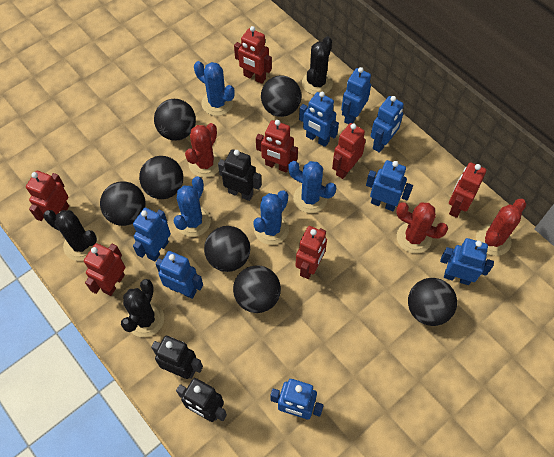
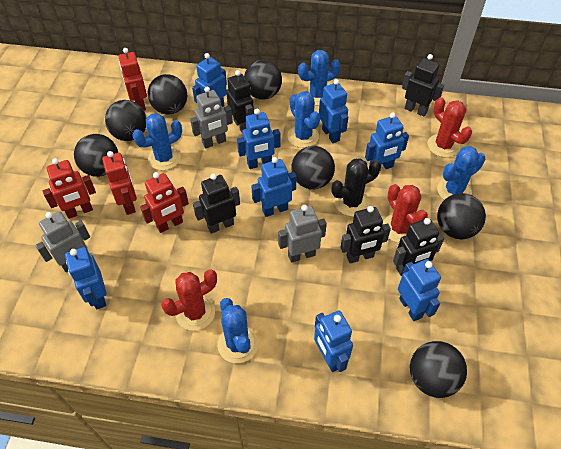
black cactus: 3 -> 1
black robot: 3 -> 5
blue cactus: 4 -> 5
grey robot: 0 -> 3
red robot: 7 -> 4

